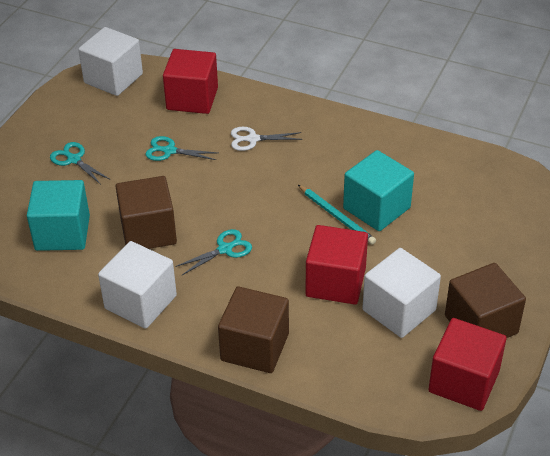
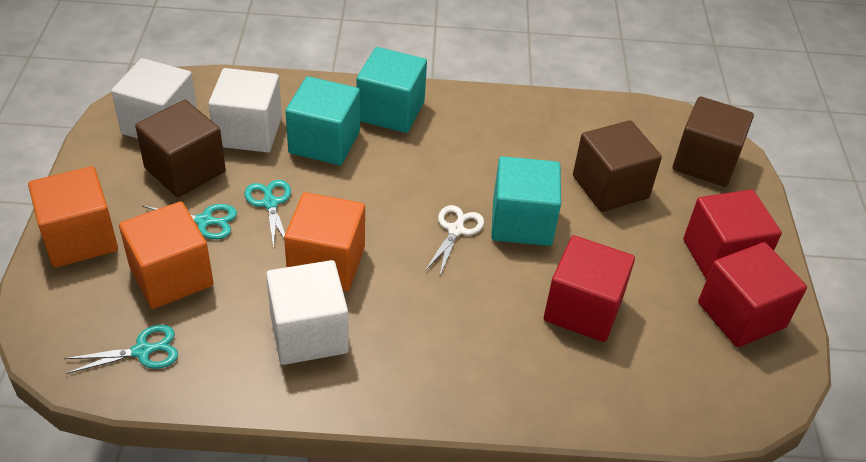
orange cube: 0 -> 3
turquoise cube: 2 -> 3
turquoise pencil: 1 -> 0

